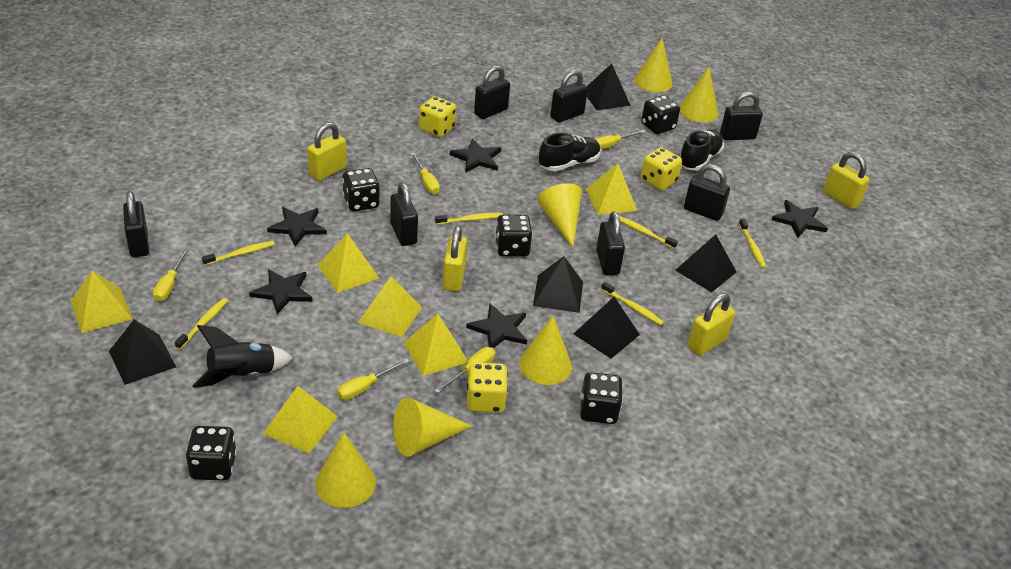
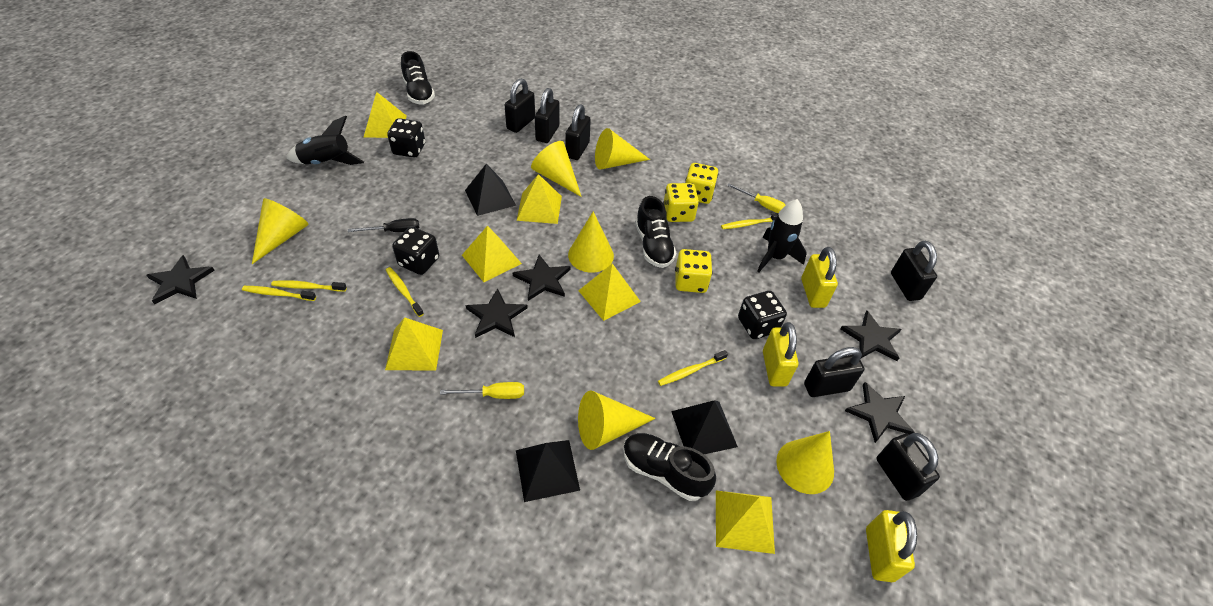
black dice: 5 -> 3
black padlock: 7 -> 6
black pyramid: 5 -> 3
black rocket: 1 -> 2
black screwdriver: 0 -> 1
black shoe: 2 -> 3
yellow padlock: 4 -> 3
yellow screwdriver: 5 -> 2
yellow toothbrush: 6 -> 5

